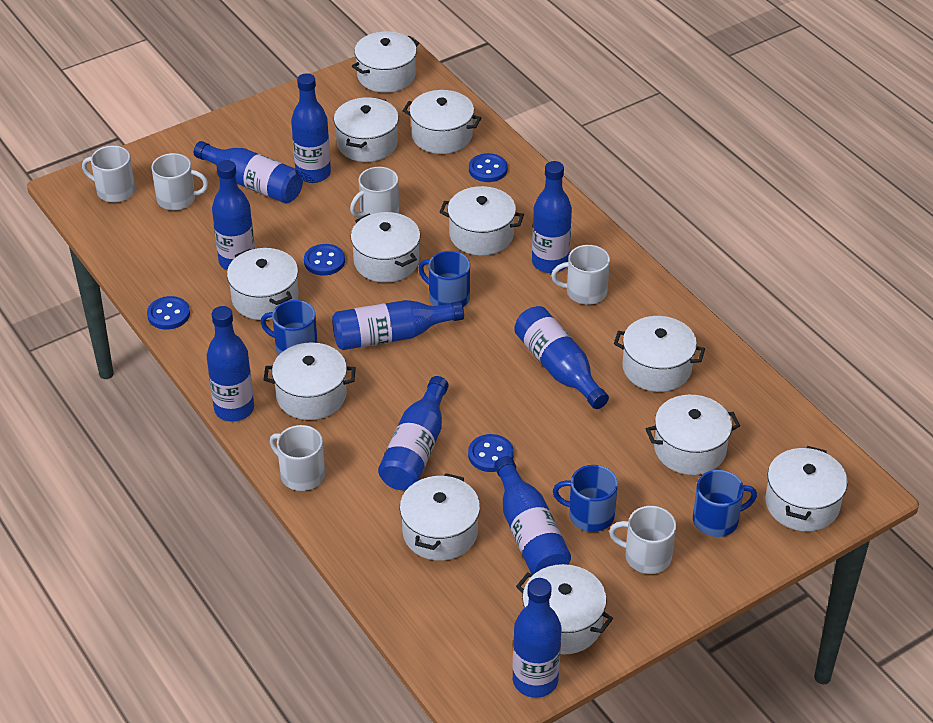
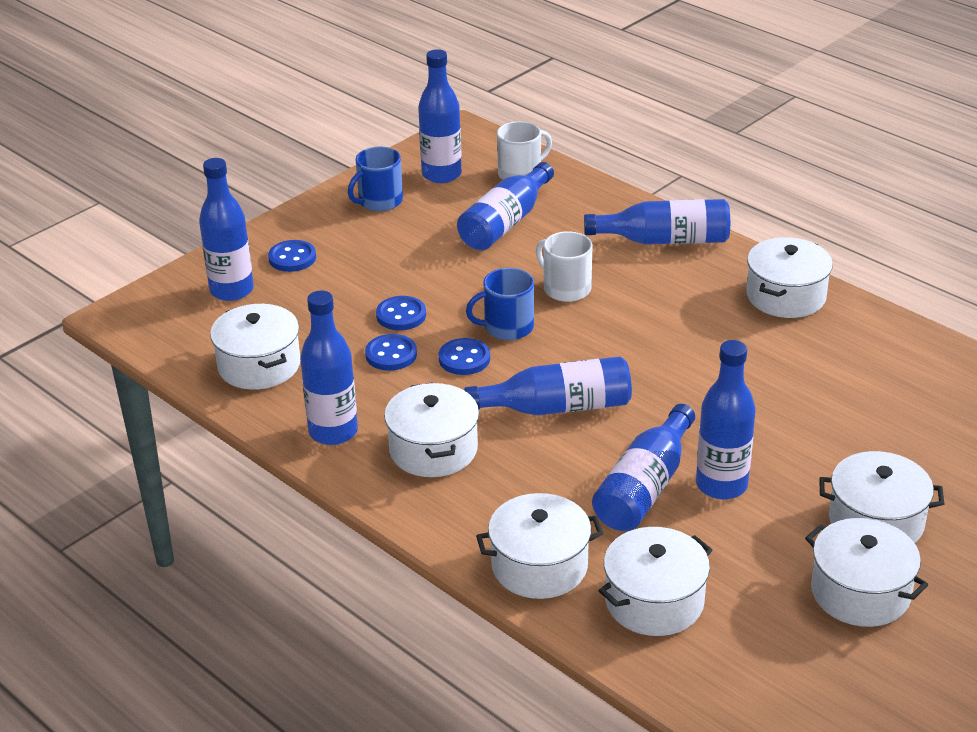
blue bottle: 10 -> 8
blue mug: 4 -> 2
white mug: 6 -> 2
white pot: 12 -> 7

